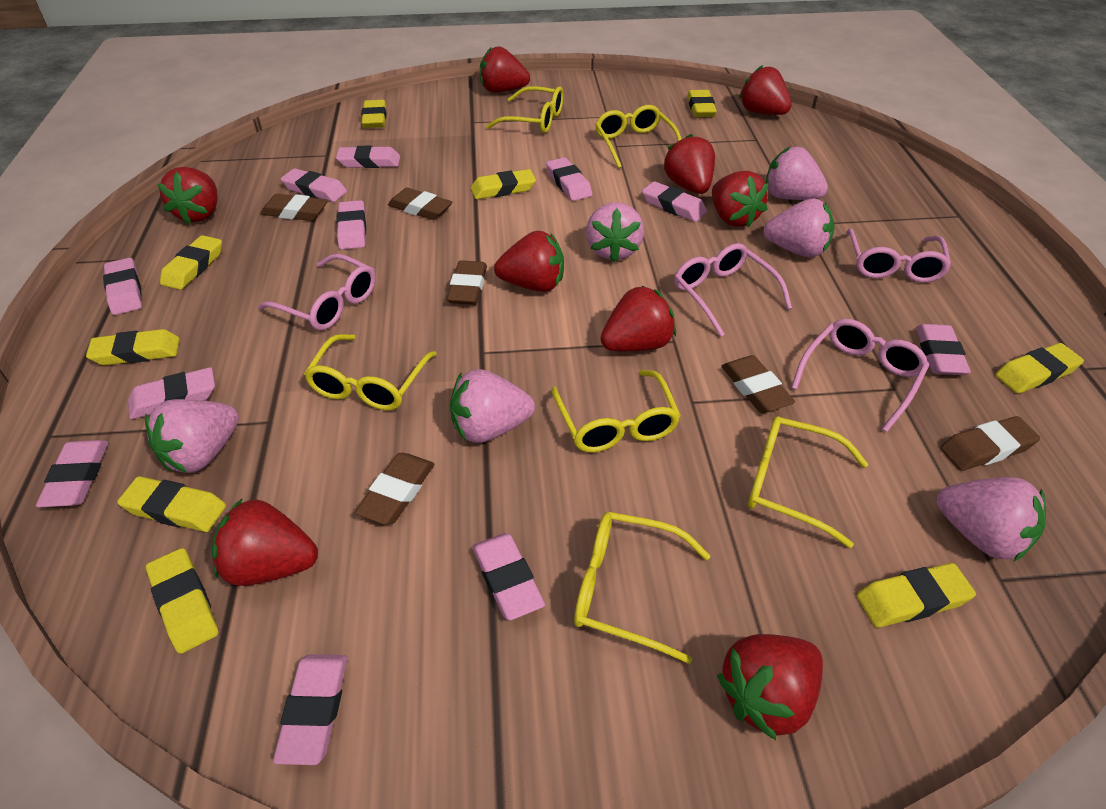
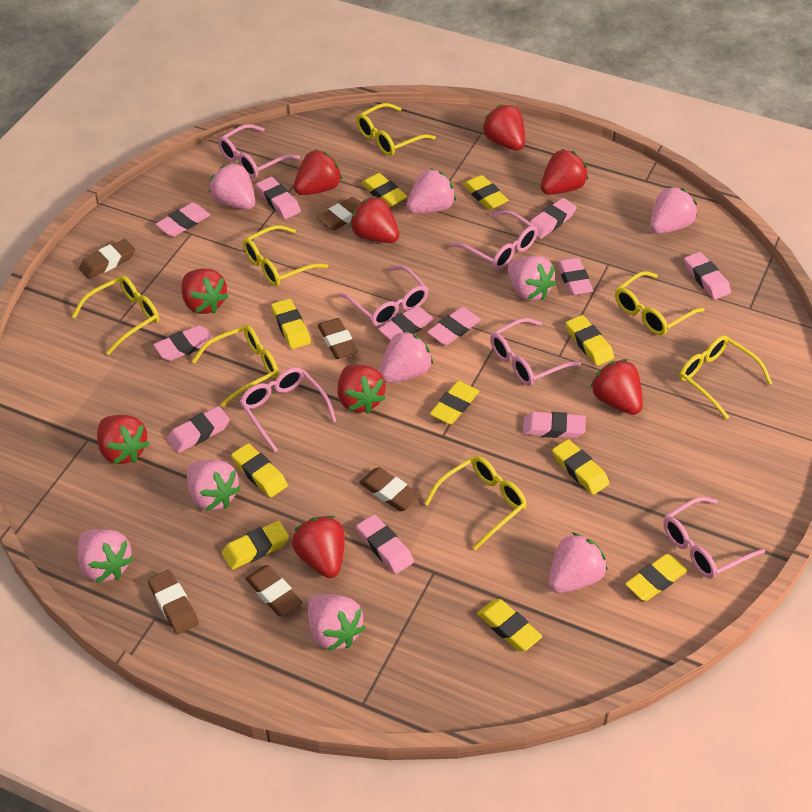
pink glasses: 4 -> 6
pink strawberry: 6 -> 9
yellow eraser: 9 -> 10
yellow glasses: 6 -> 7

